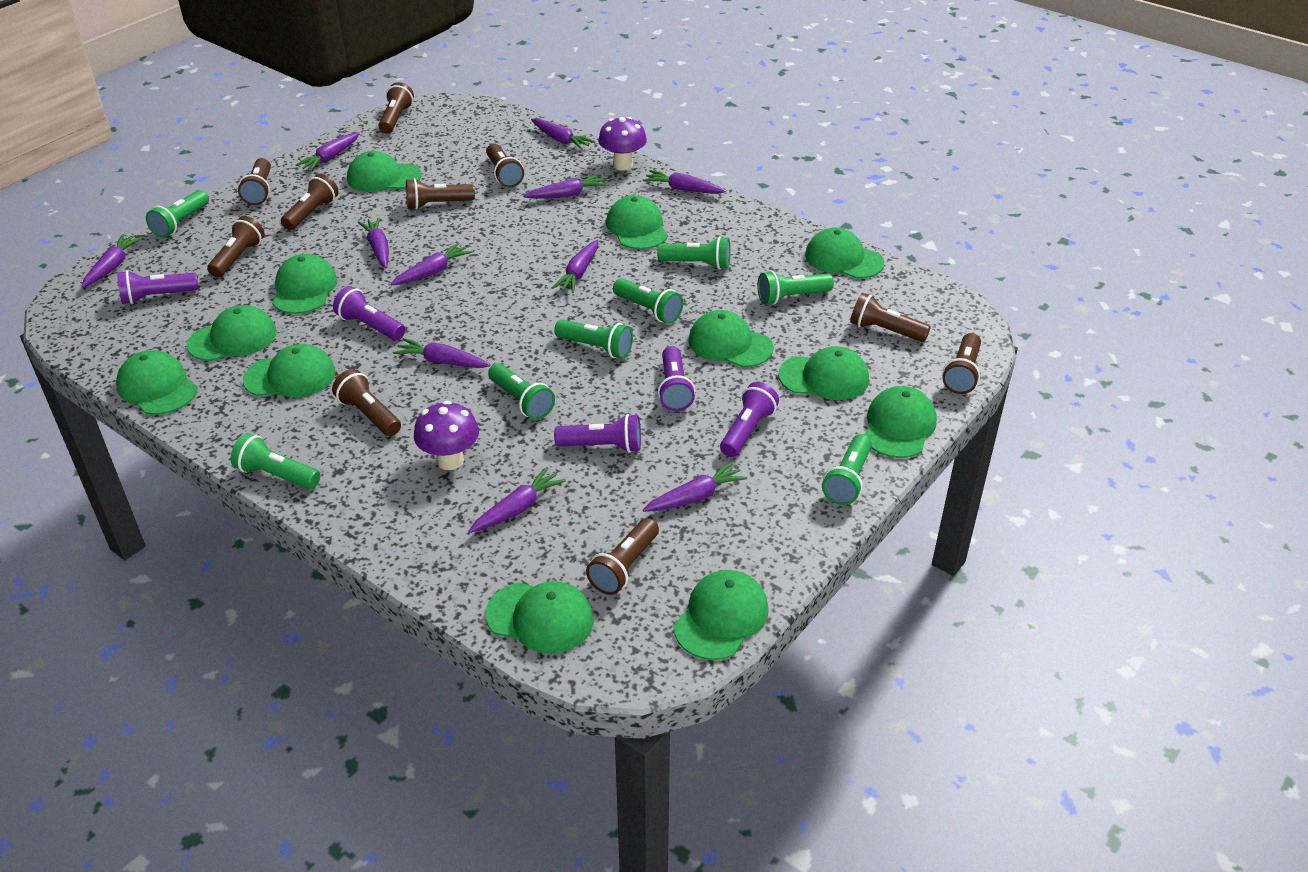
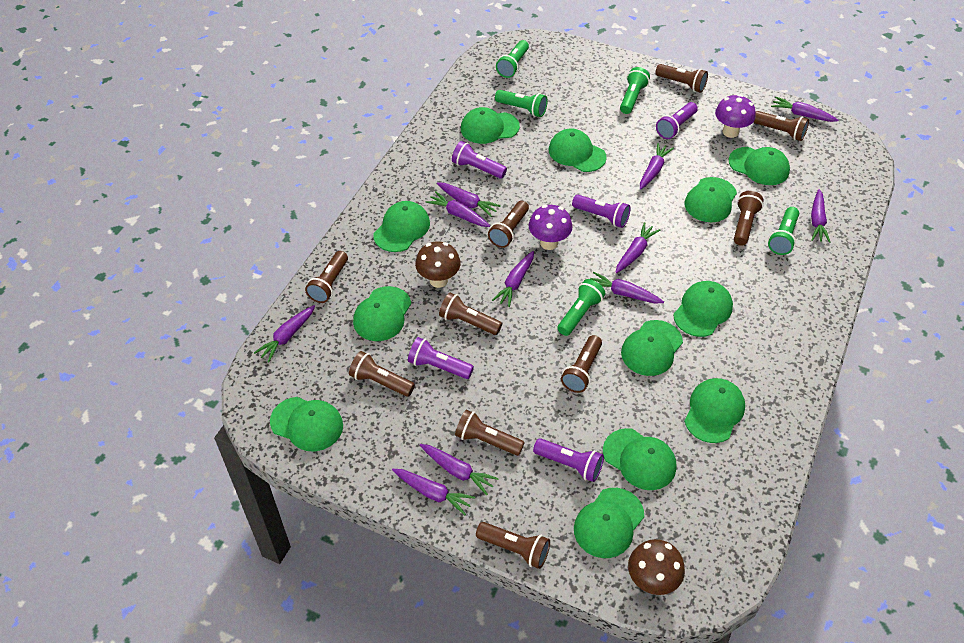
brown mushroom: 0 -> 2
green flashlight: 8 -> 5

